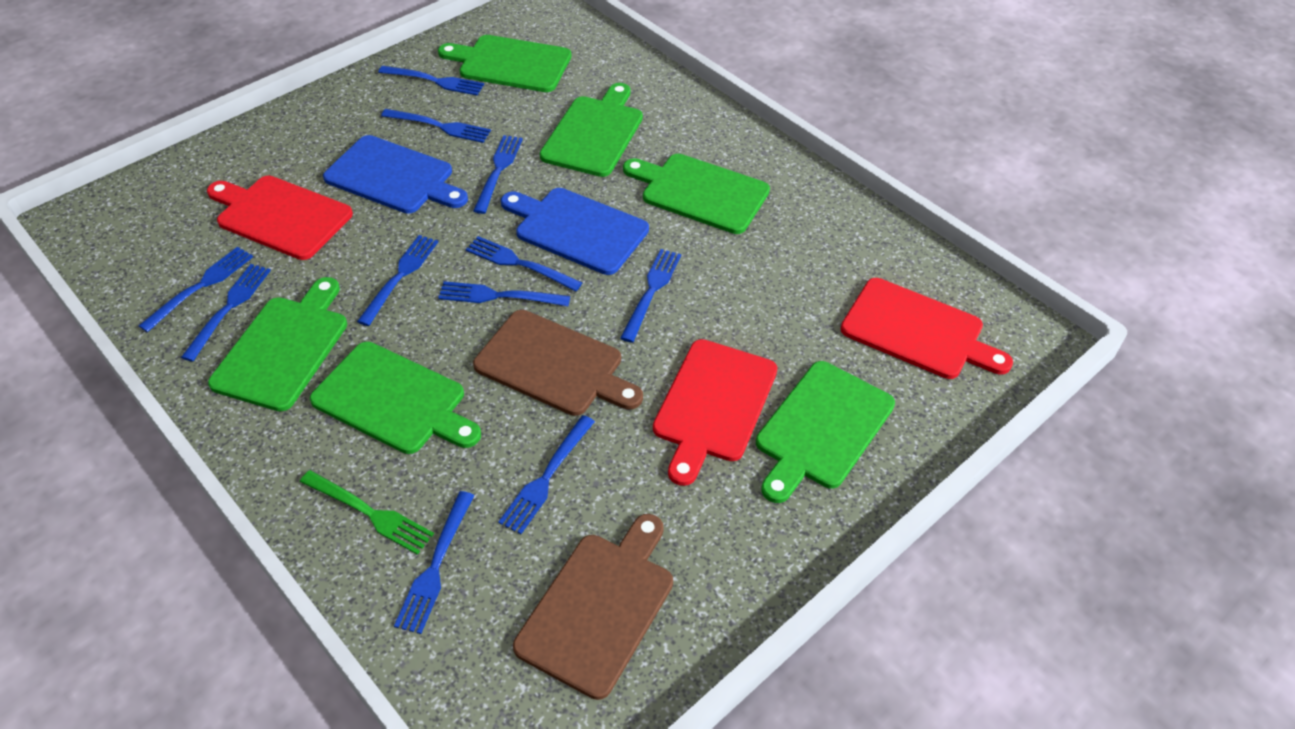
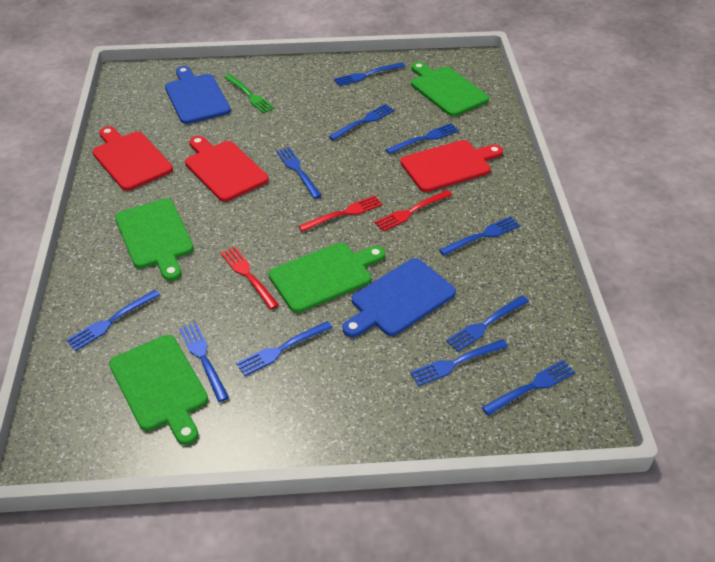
brown cutting board: 2 -> 0
green cutting board: 6 -> 4
red fork: 0 -> 3

